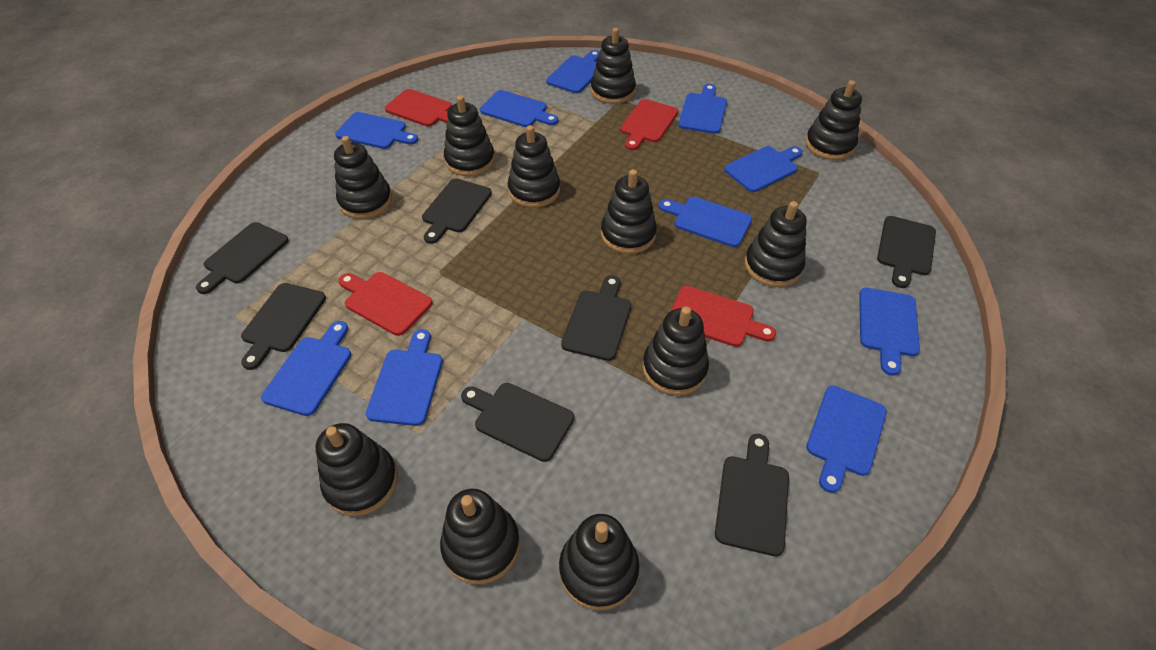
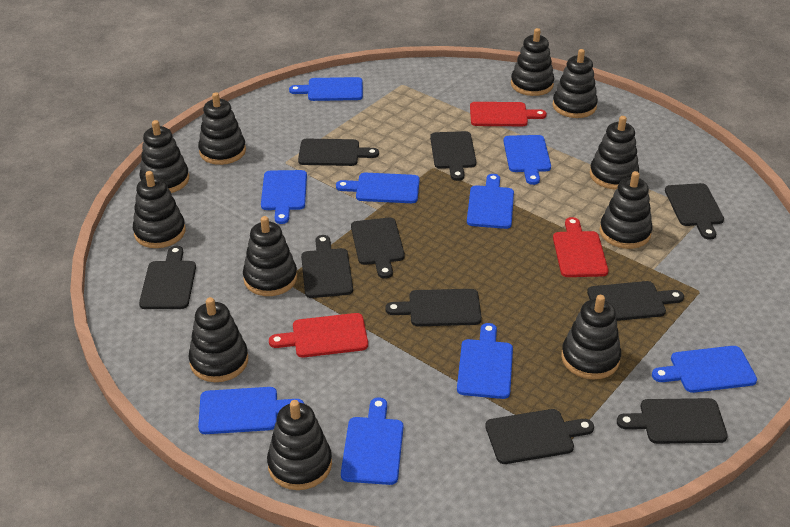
black cutting board: 7 -> 10
blue cutting board: 10 -> 9
red cutting board: 4 -> 3

